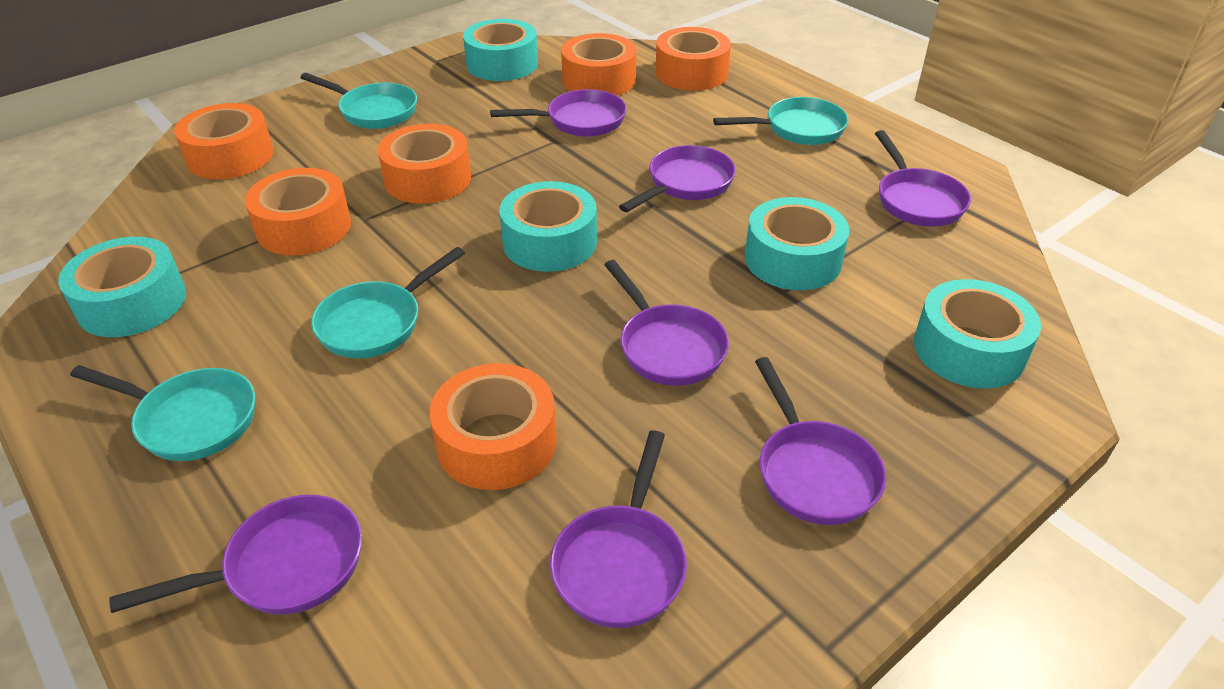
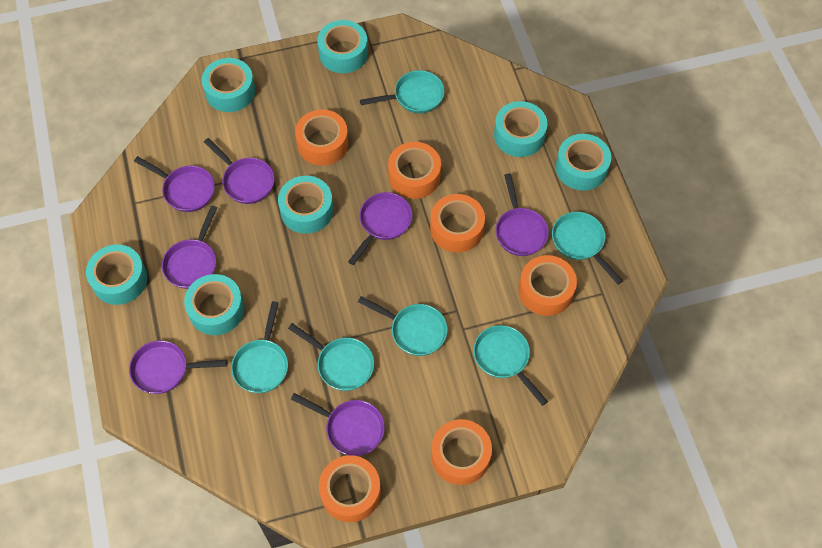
turquoise pan: 4 -> 6
turquoise tape: 5 -> 7

